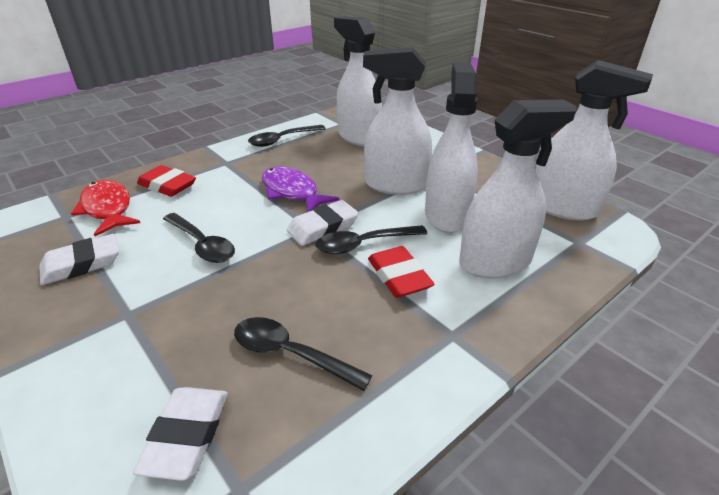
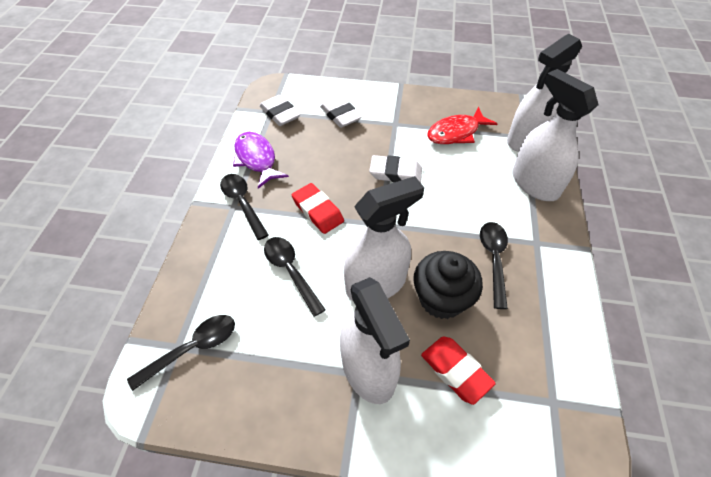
black cupcake: 0 -> 1
white spray bottle: 5 -> 4

